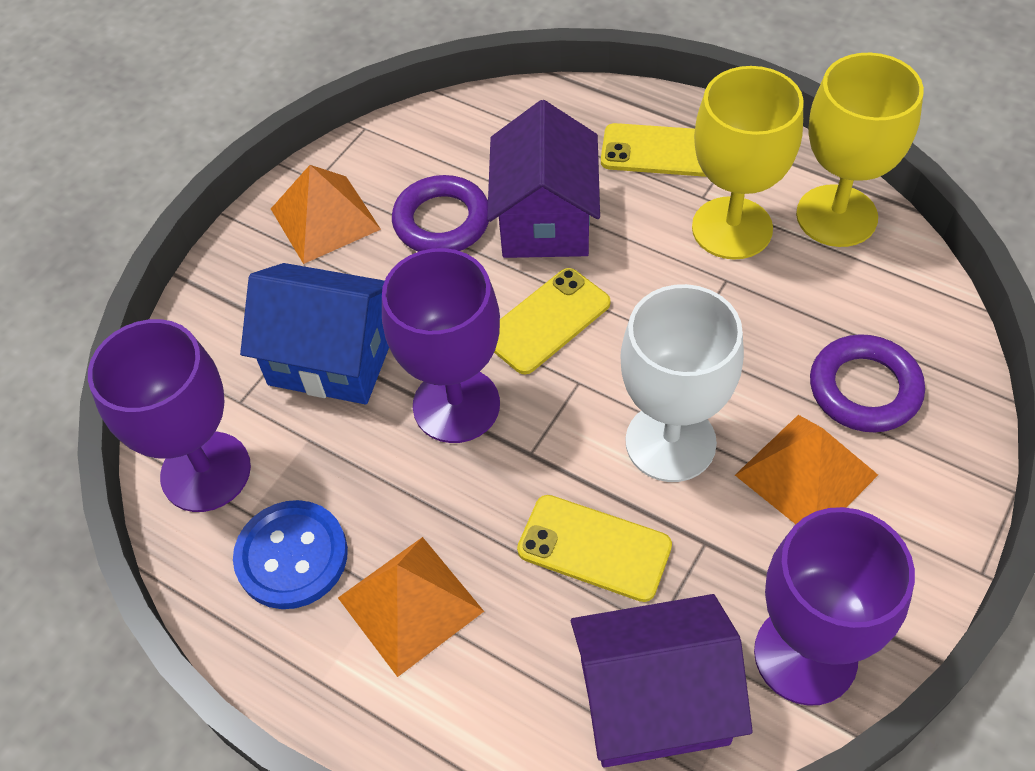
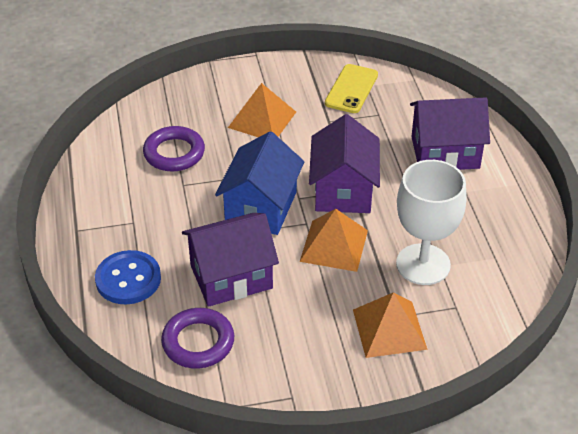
purple goblet: 3 -> 0
purple house: 2 -> 3
yellow goblet: 2 -> 0
yellow phone: 3 -> 1

